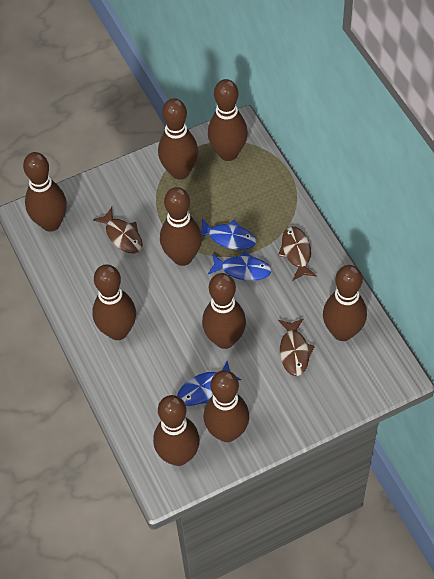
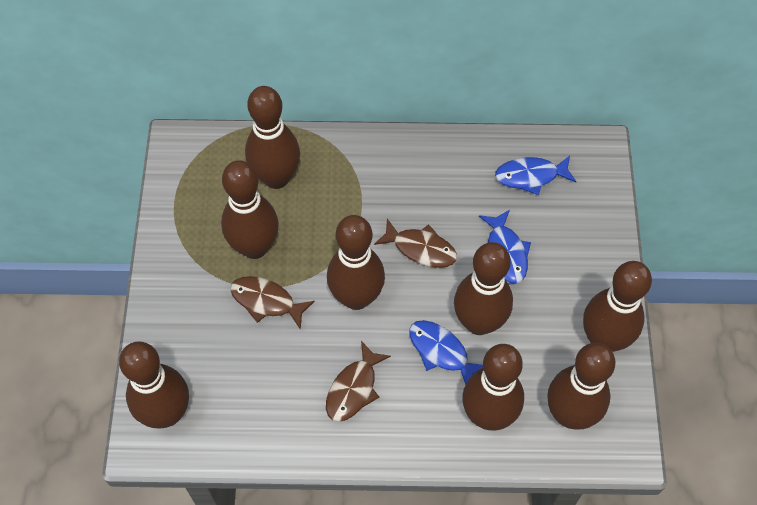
brown bowling pin: 9 -> 8

